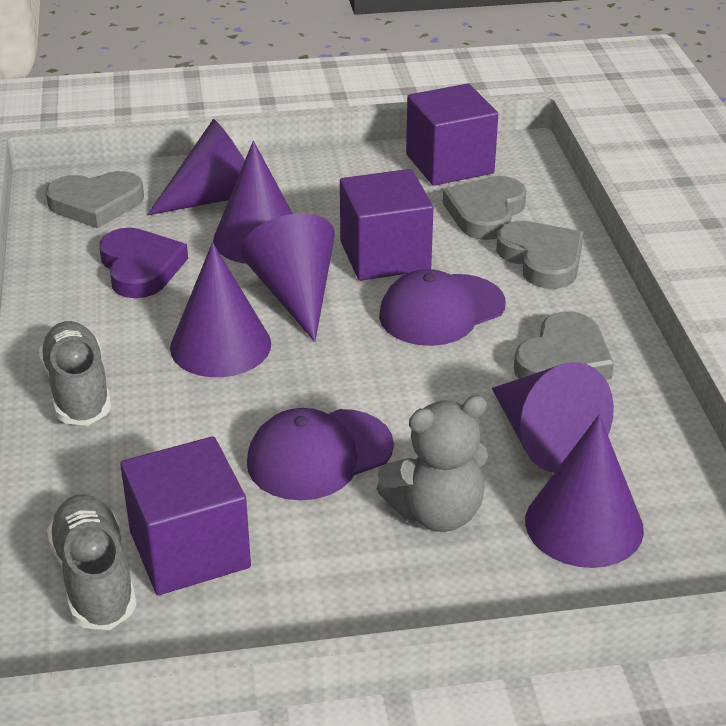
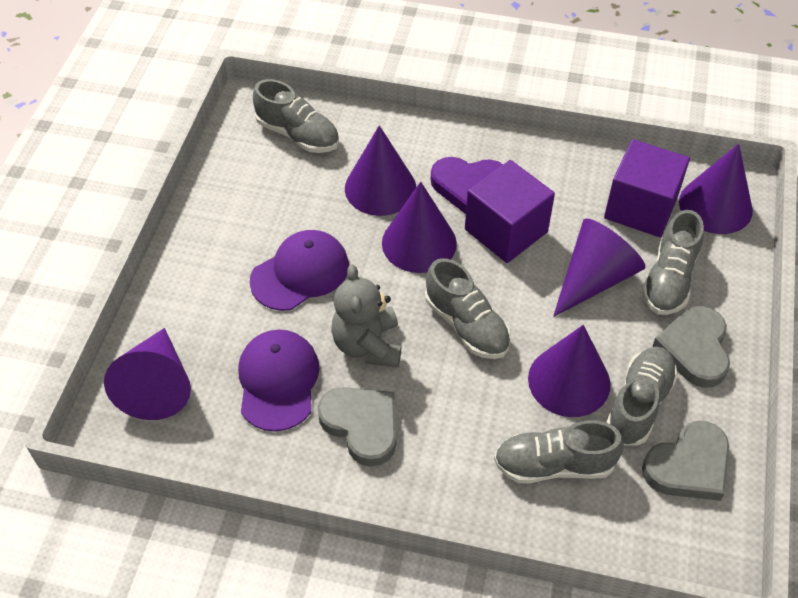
grey heart: 4 -> 3
grey shoe: 2 -> 5
purple cube: 3 -> 2

